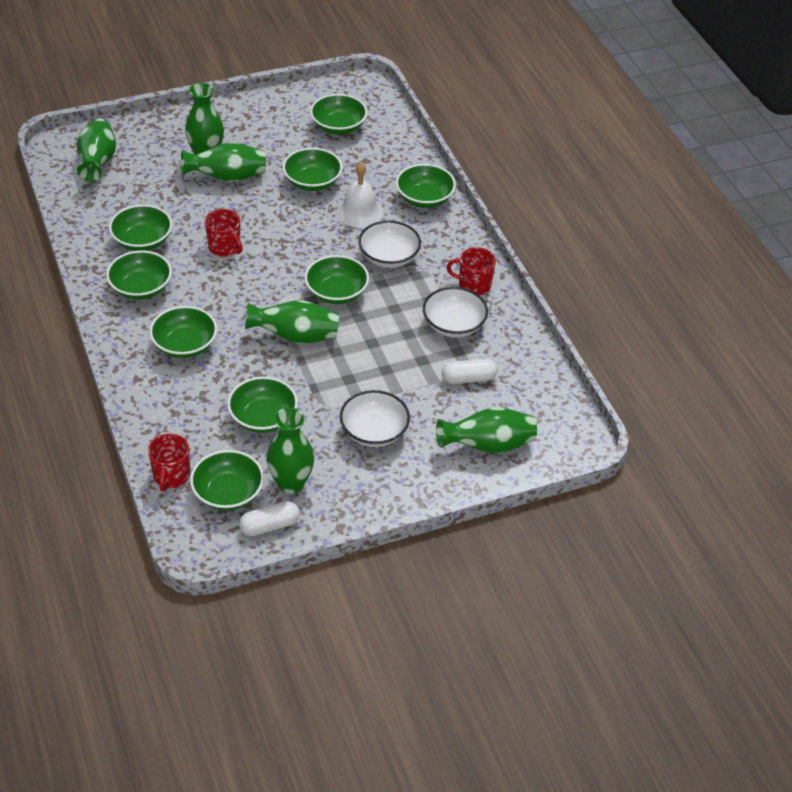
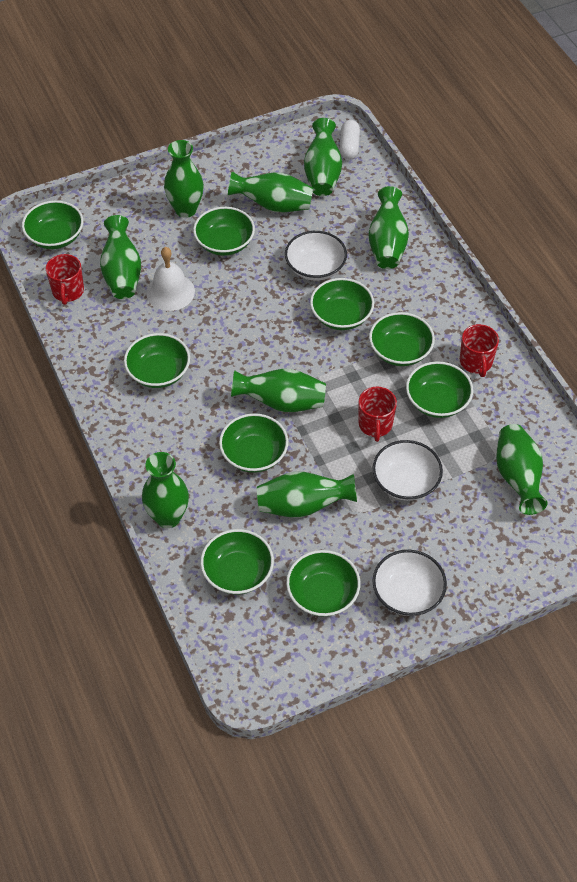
green vase: 6 -> 9
white capsule: 2 -> 1

